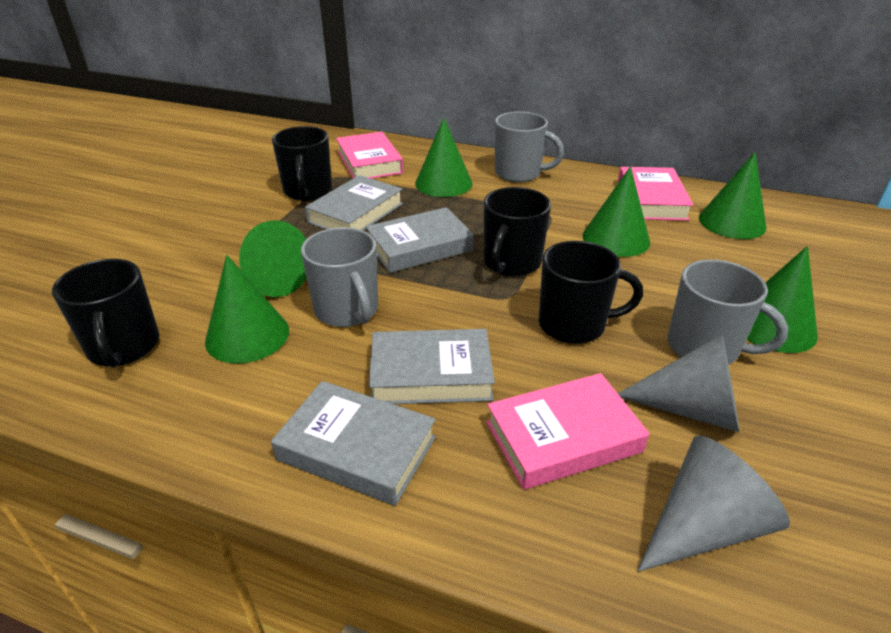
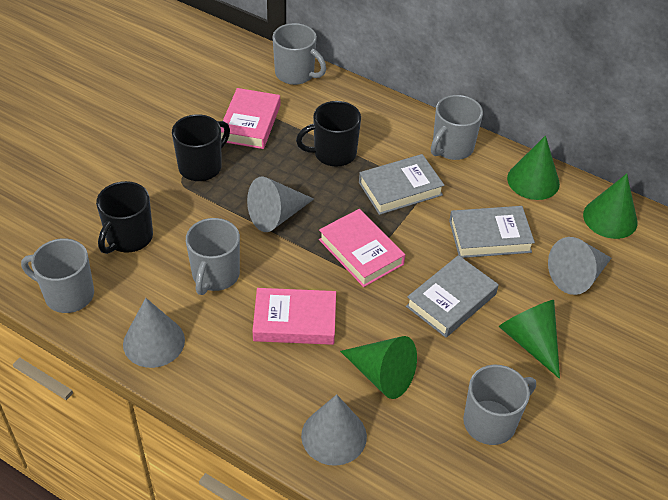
black mug: 4 -> 3
green cone: 6 -> 4
grey book: 4 -> 3
grey cone: 2 -> 4
grey mug: 3 -> 5

